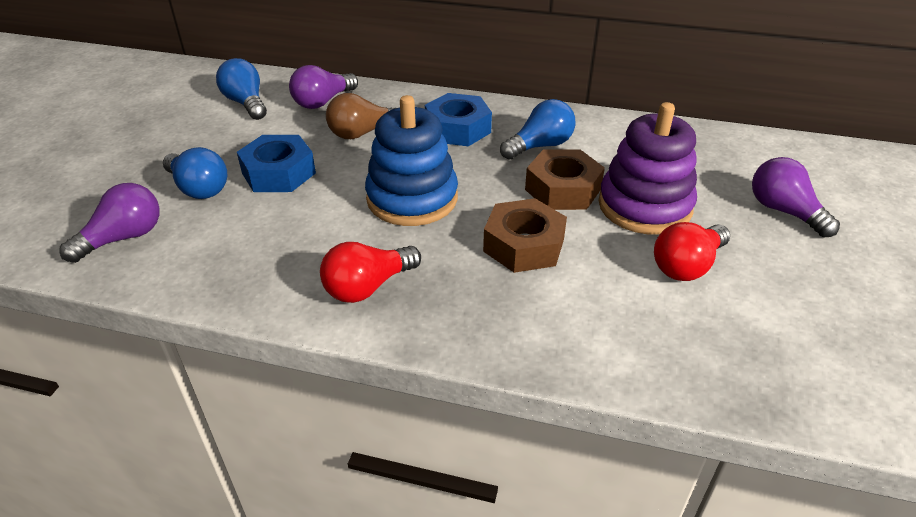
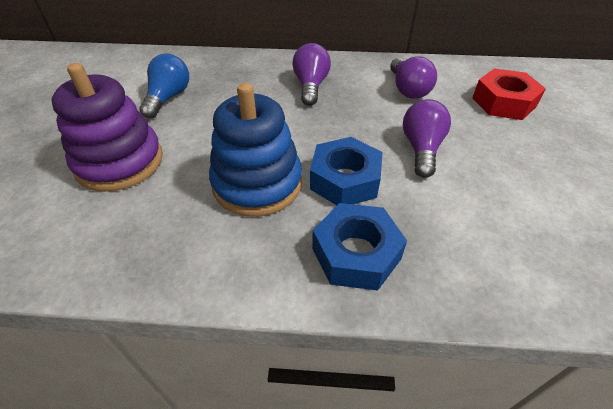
blue light bulb: 3 -> 1
brown light bulb: 1 -> 0
brown nut: 2 -> 0
red light bulb: 2 -> 0
red nut: 0 -> 1

